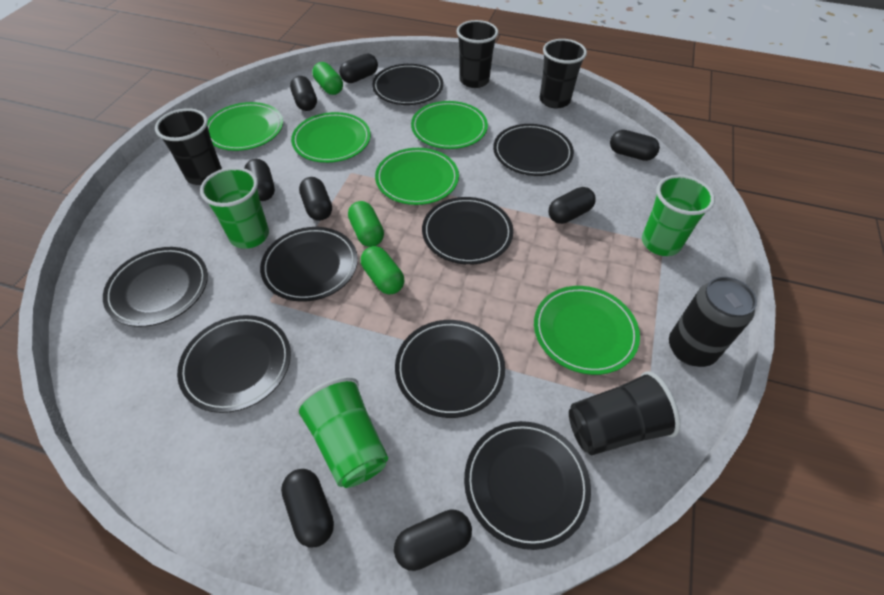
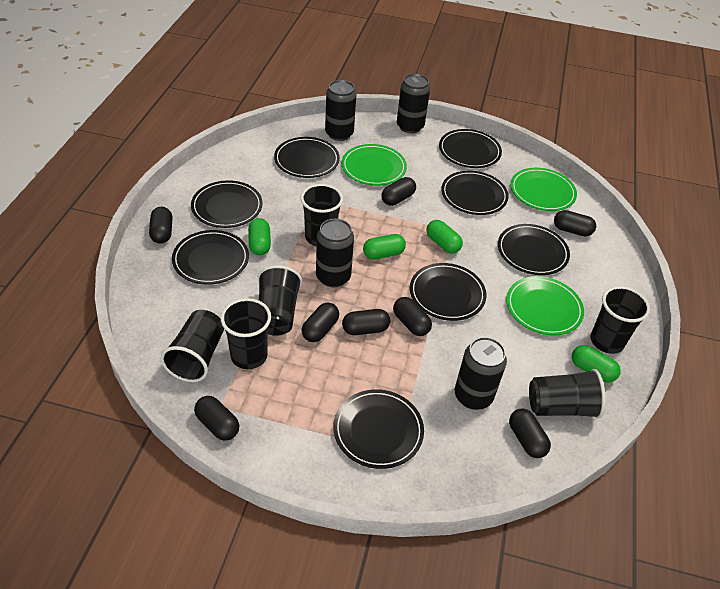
black can: 1 -> 4
black cup: 4 -> 6
green capsule: 3 -> 4
green cup: 3 -> 0
green plate: 5 -> 3

